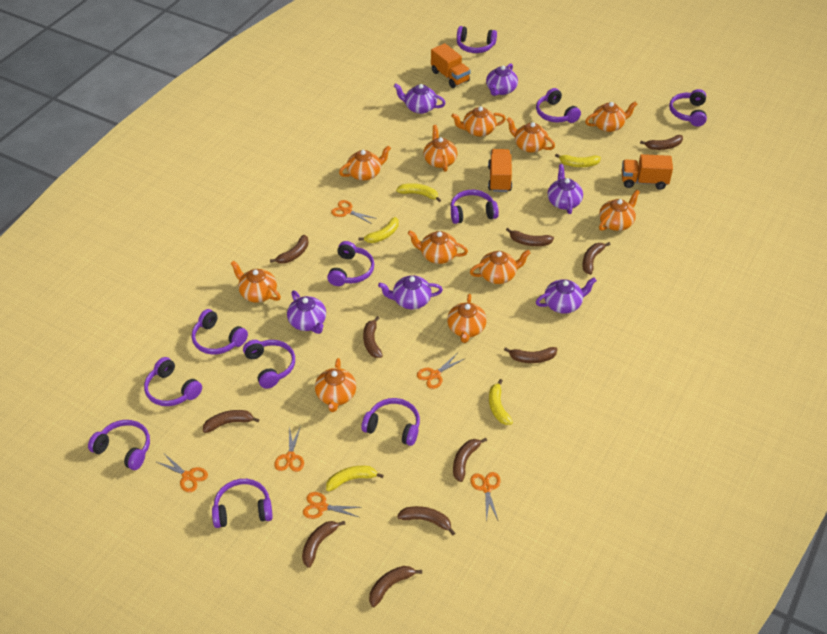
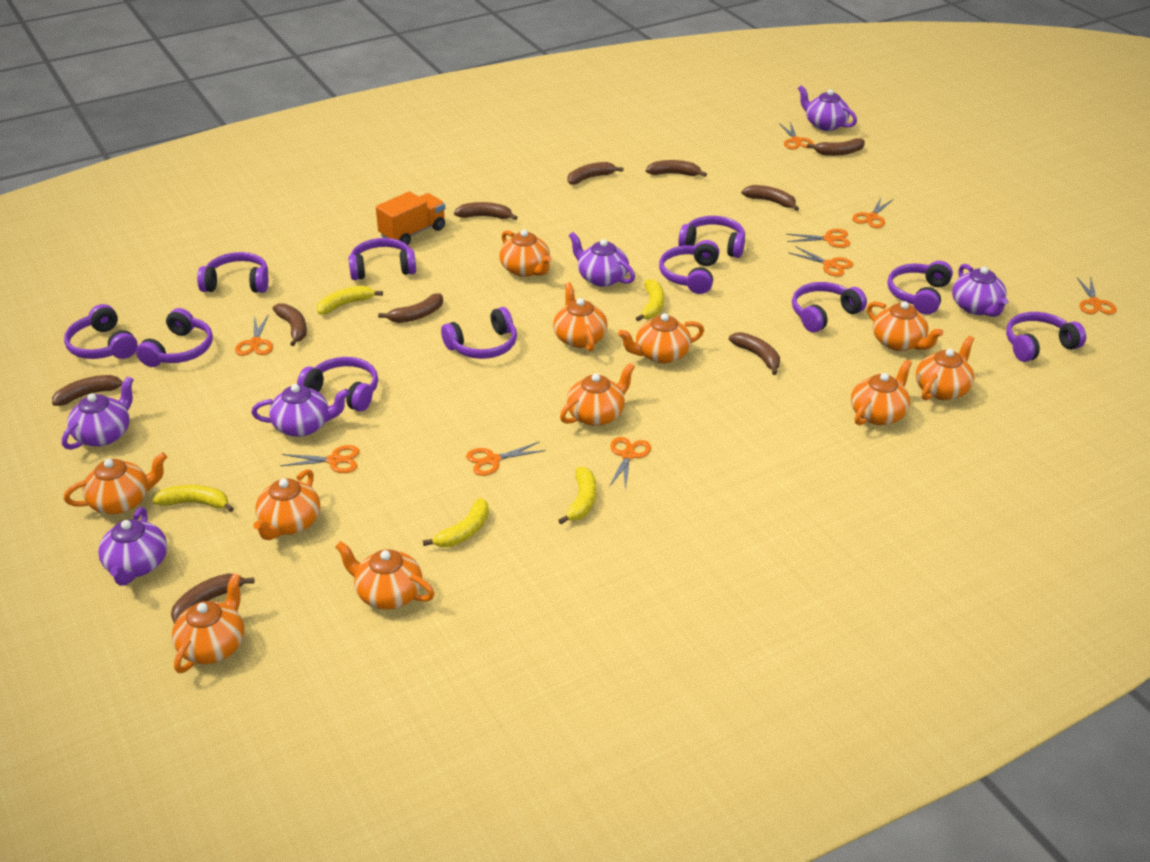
brown banana: 11 -> 10
orange scissors: 6 -> 9
orange truck: 3 -> 1

